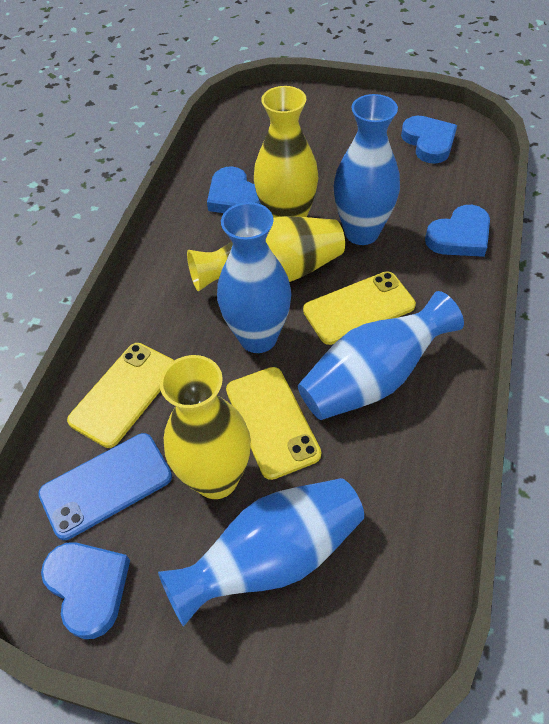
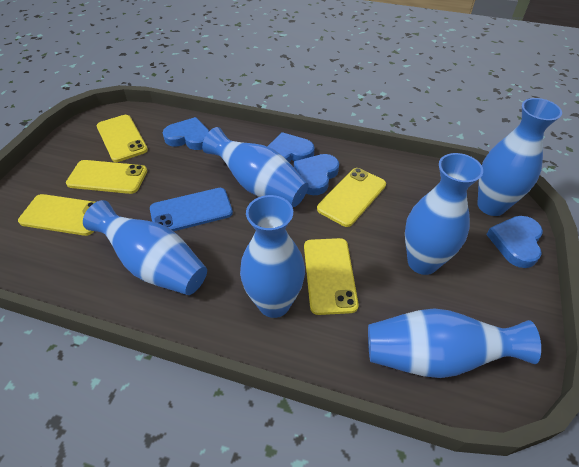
blue vase: 4 -> 6
yellow phone: 3 -> 5
yellow vase: 3 -> 0

